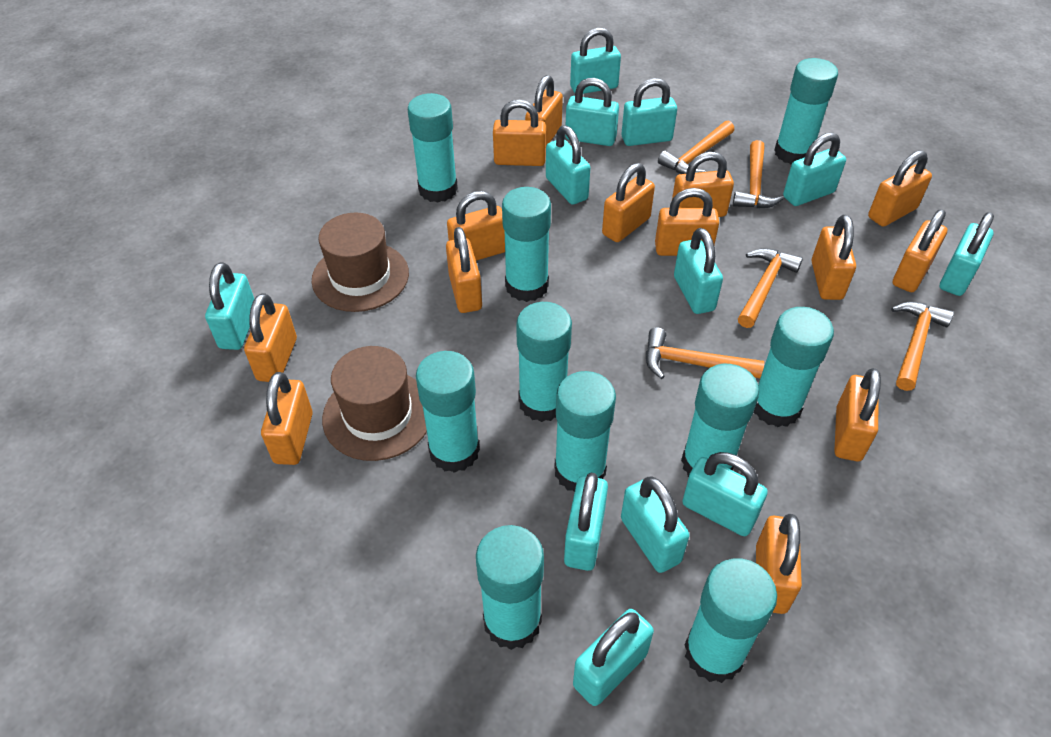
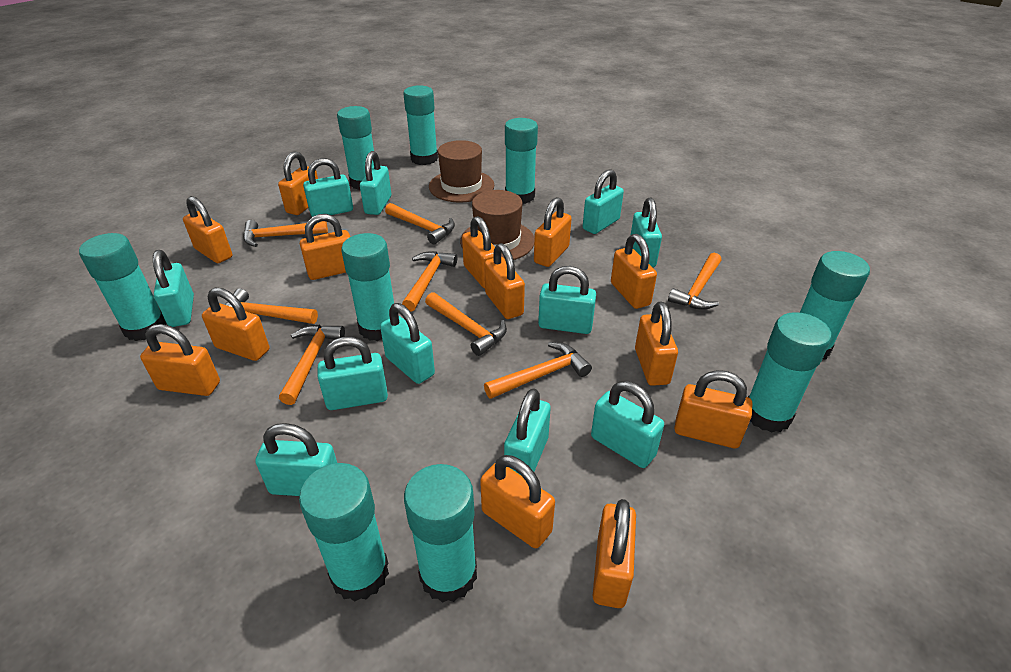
orange hammer: 5 -> 8
orange padlock: 14 -> 13
turquoise glue stick: 10 -> 9
turquoise padlock: 12 -> 11

